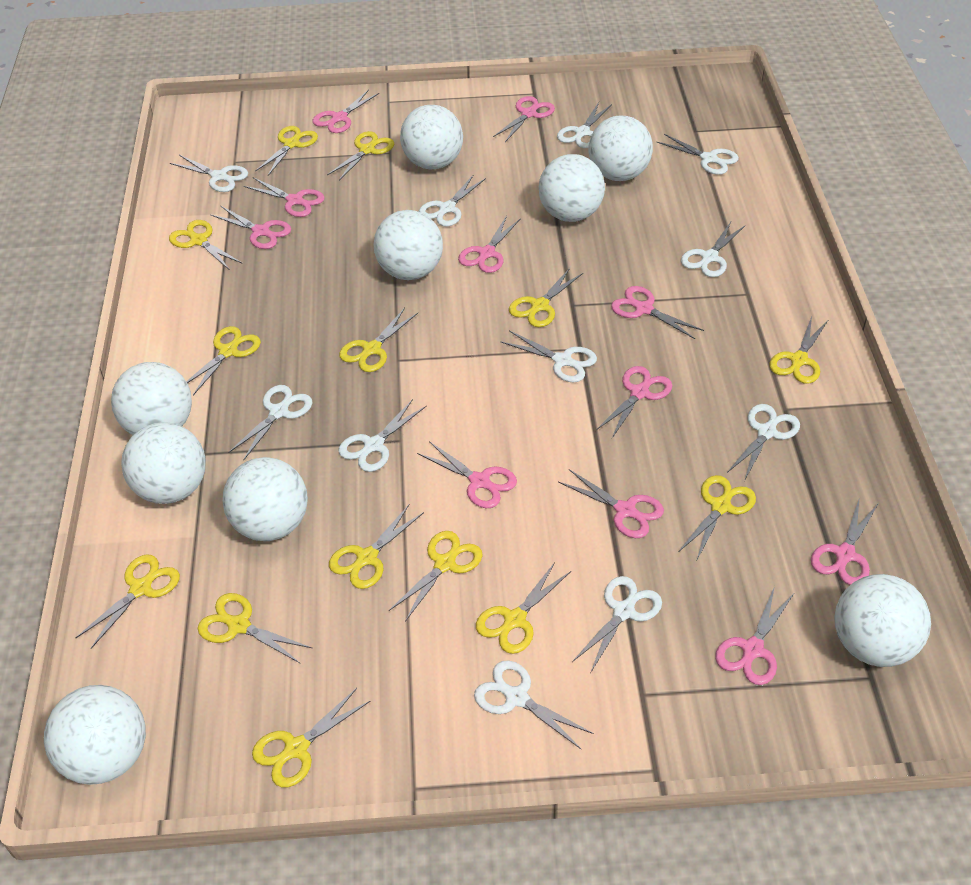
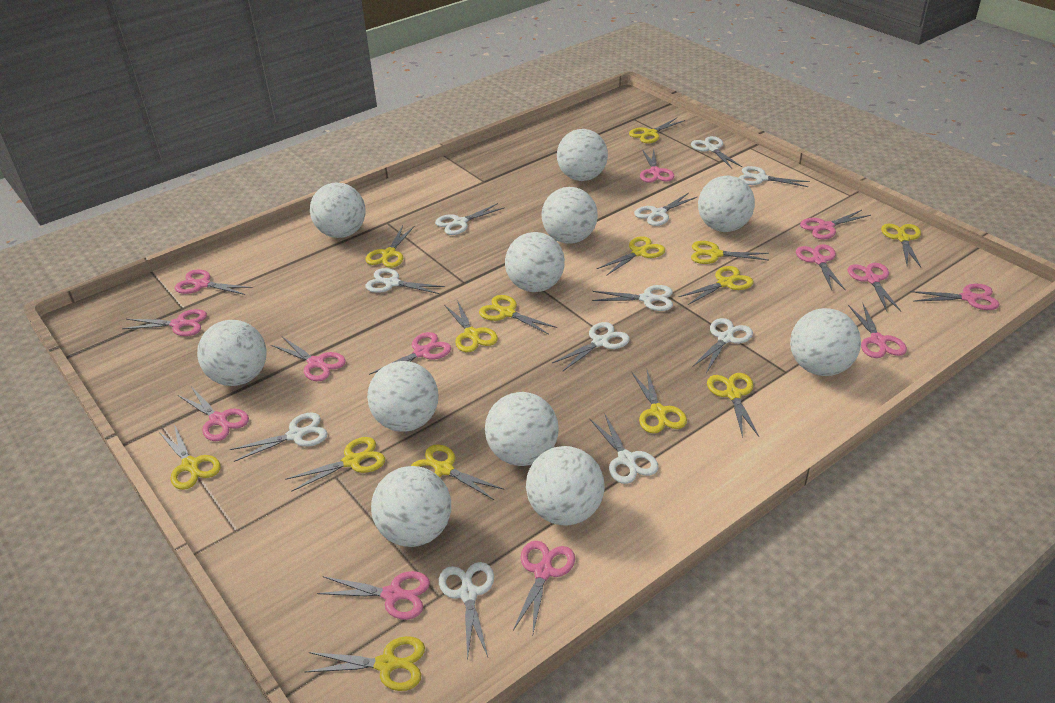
pink scissors: 11 -> 13
white ball: 9 -> 11

